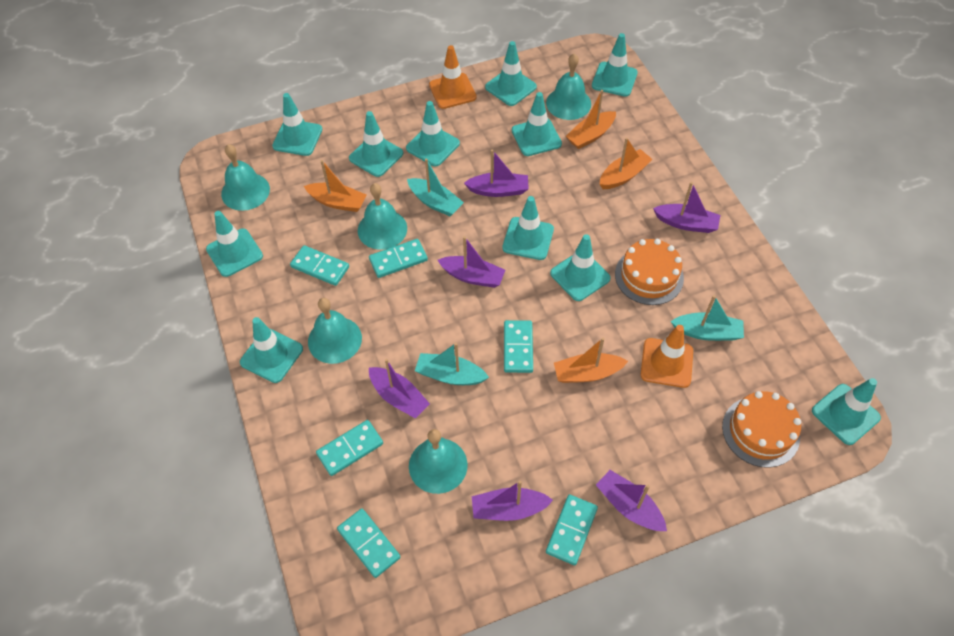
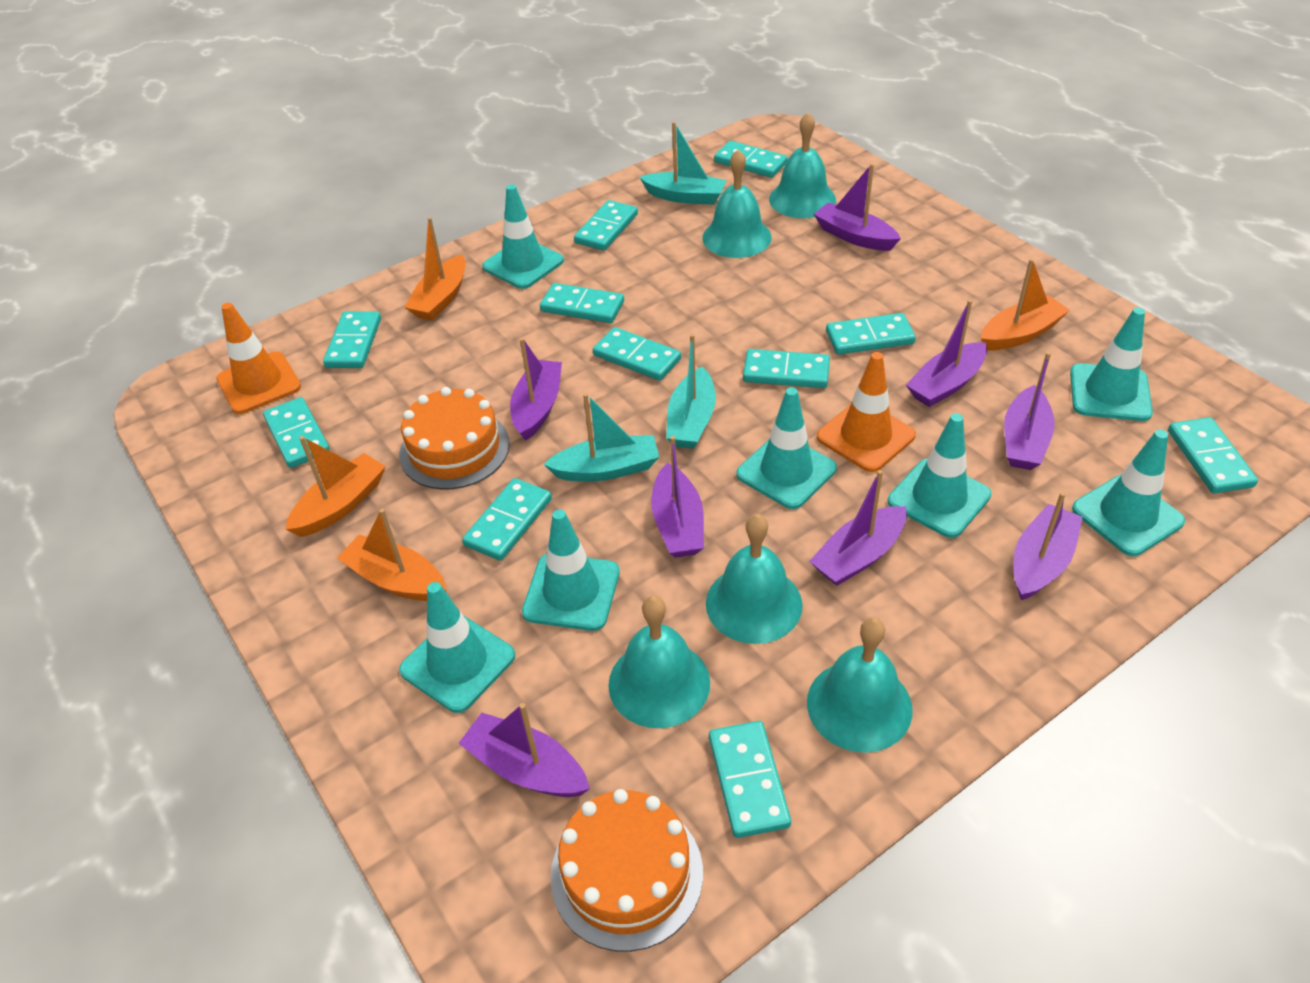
purple boat: 6 -> 8
turquoise domino: 6 -> 11
turquoise traffic cone: 11 -> 7

